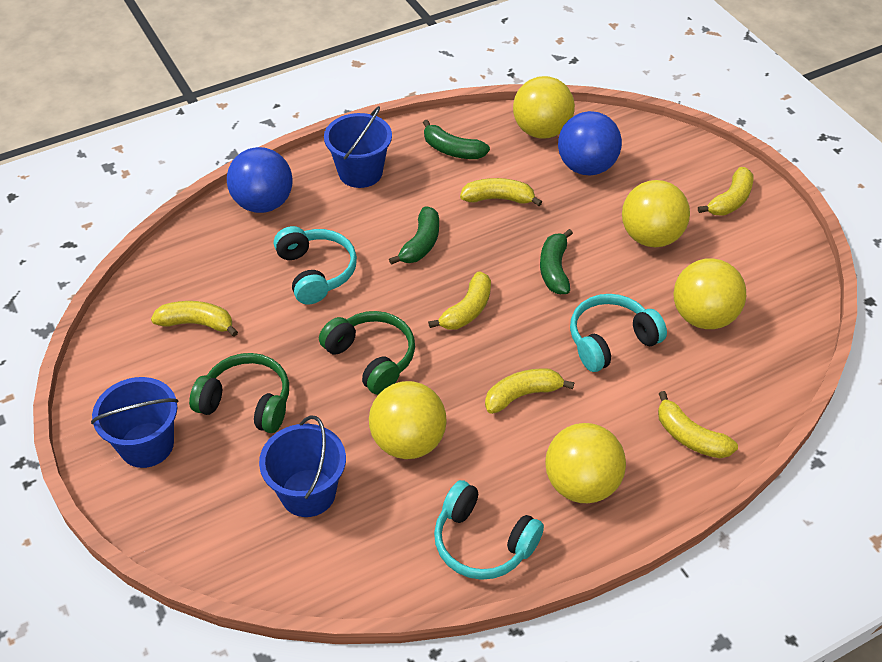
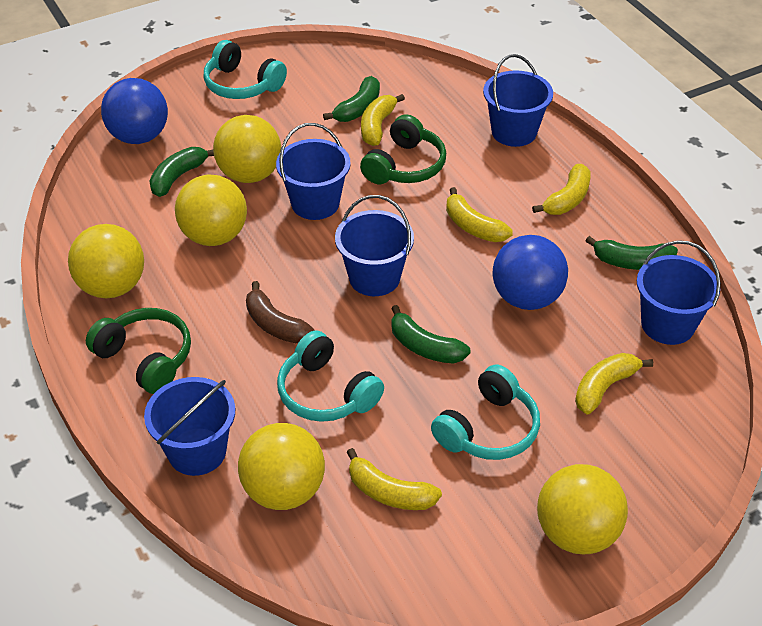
blue bucket: 3 -> 5
brown banana: 0 -> 1
green banana: 3 -> 4
yellow banana: 6 -> 5

